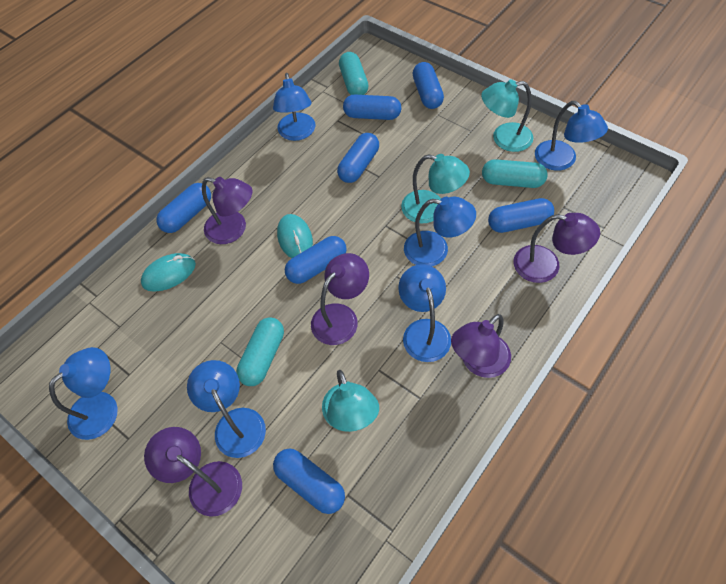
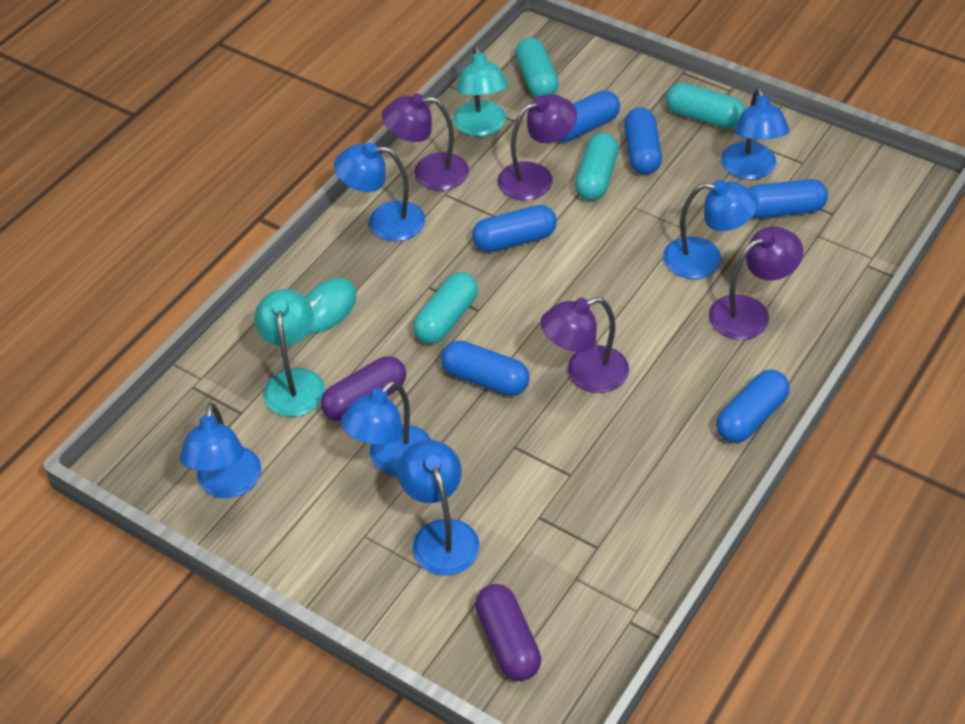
blue capsule: 7 -> 6
purple capsule: 0 -> 2
purple lamp: 5 -> 4
turquoise capsule: 3 -> 4
turquoise lamp: 3 -> 2
turquoise mouse: 2 -> 1

